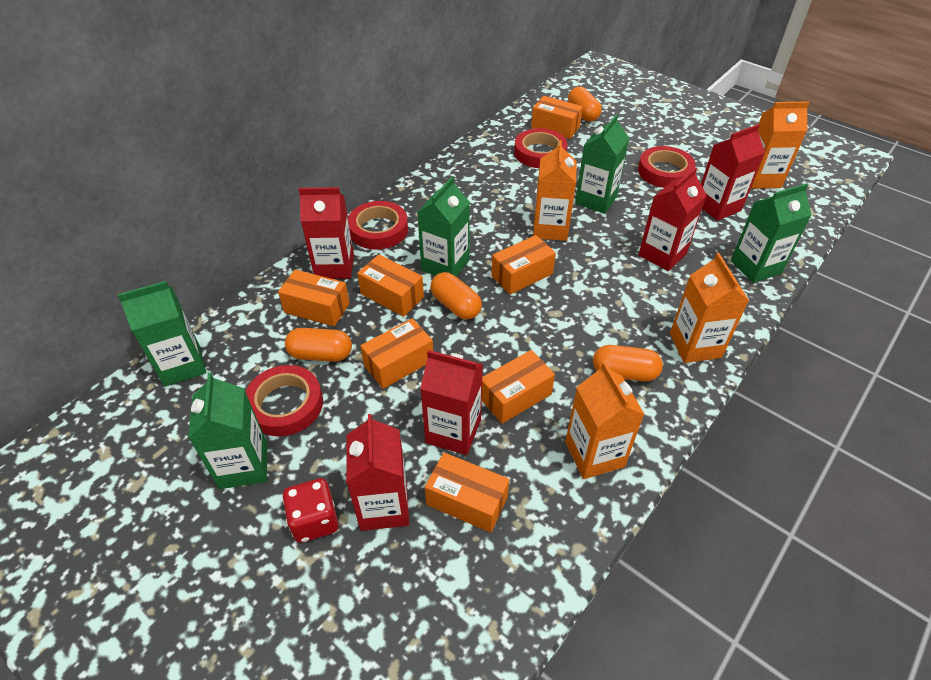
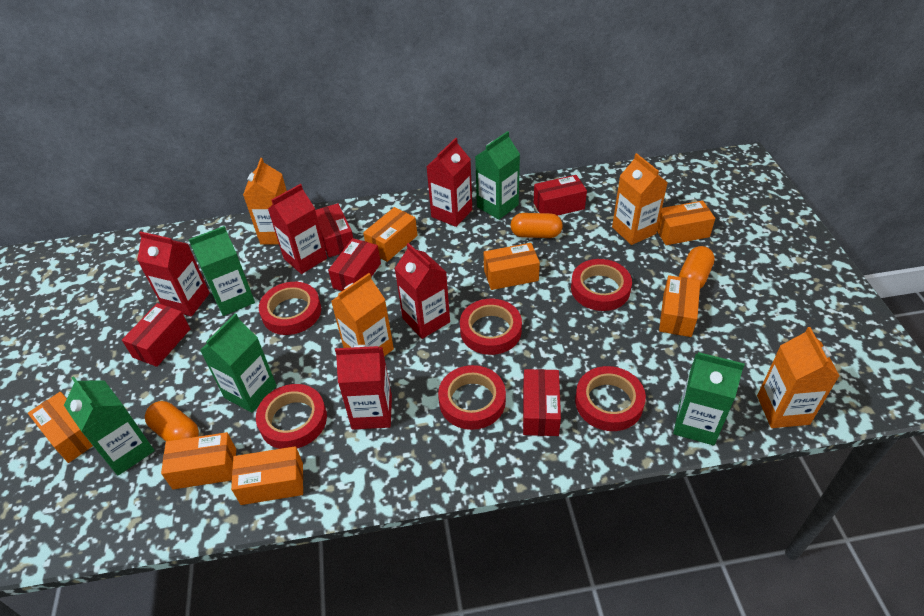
orange capsule: 4 -> 3
red box: 0 -> 5
red dice: 1 -> 0
red tape: 4 -> 6

